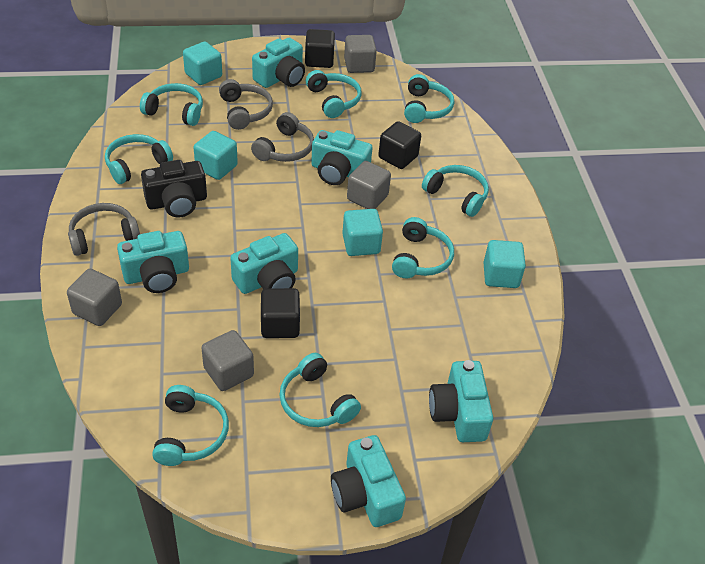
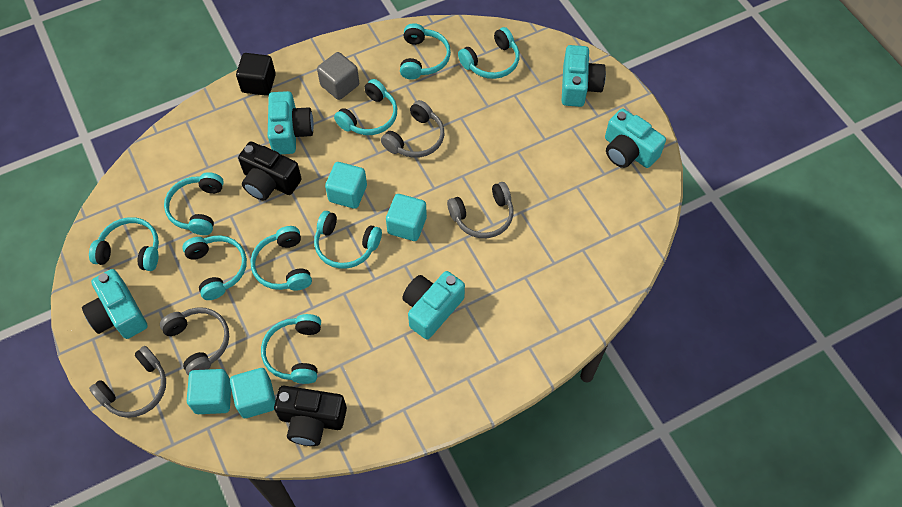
black camera: 1 -> 2
black cube: 3 -> 1
grey cube: 4 -> 1
grey headphones: 3 -> 4
turquoise camera: 6 -> 5
turquoise headphones: 8 -> 9

